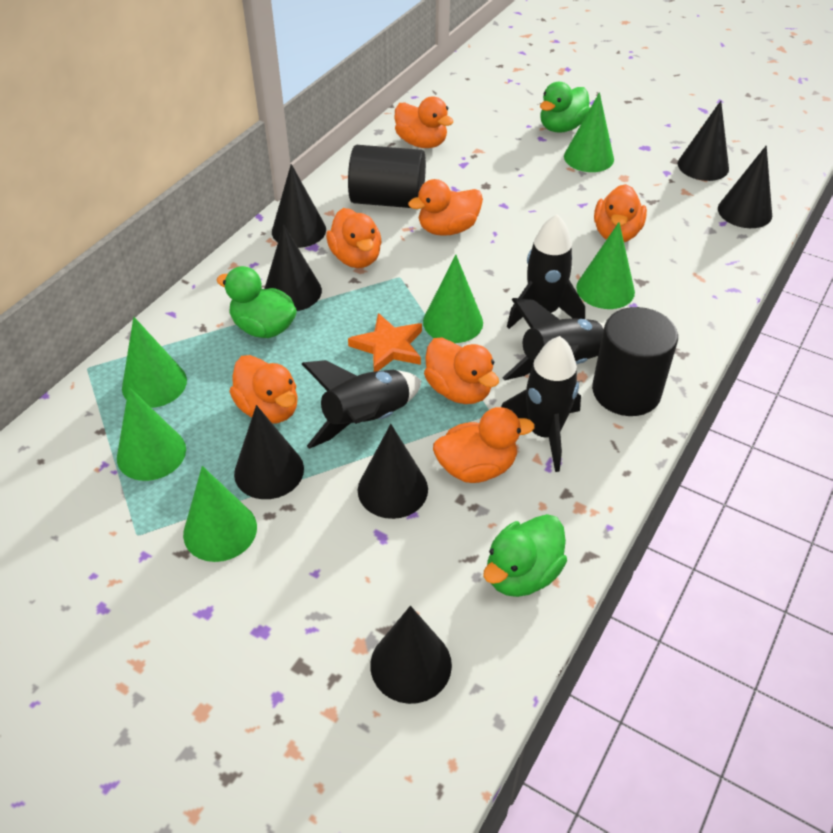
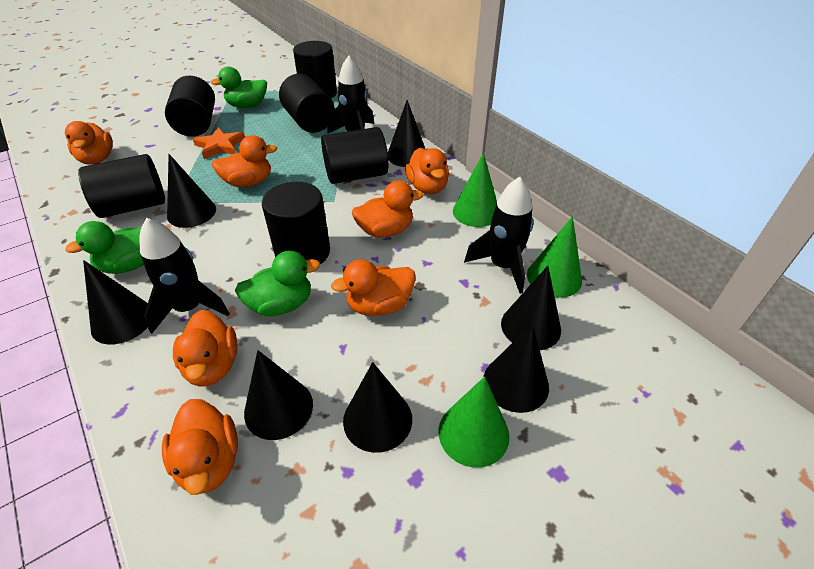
black cylinder: 2 -> 6
black rocket: 4 -> 3
green cone: 6 -> 3

